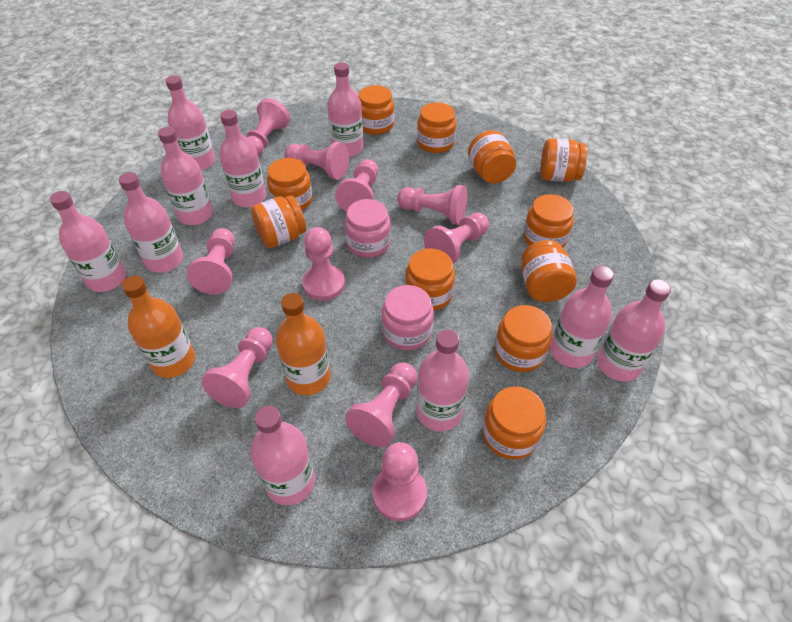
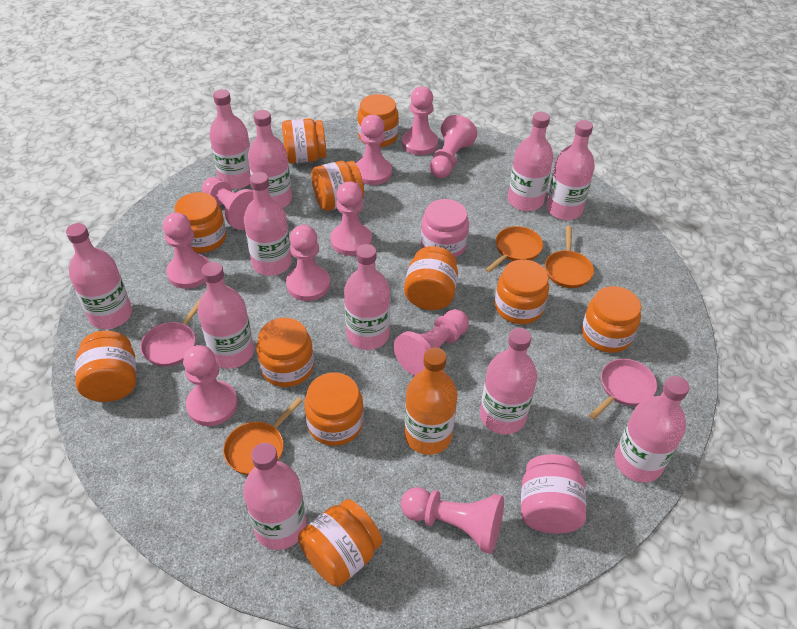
orange bottle: 2 -> 1
orange pan: 0 -> 3
pink bottle: 10 -> 11
pink pan: 0 -> 2

